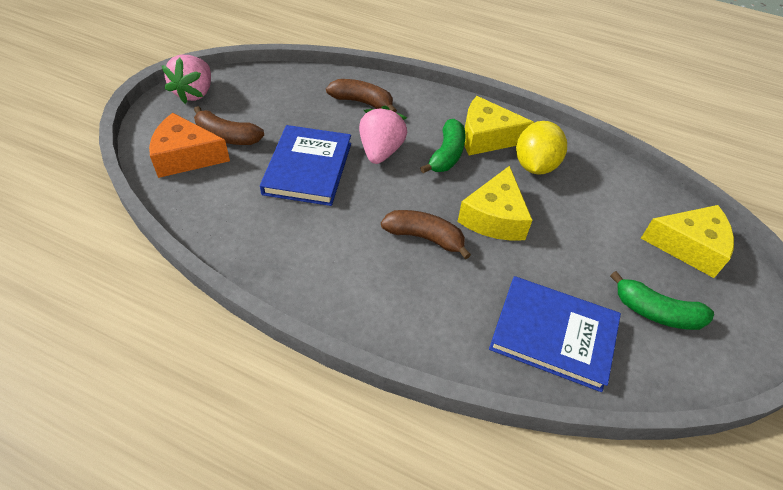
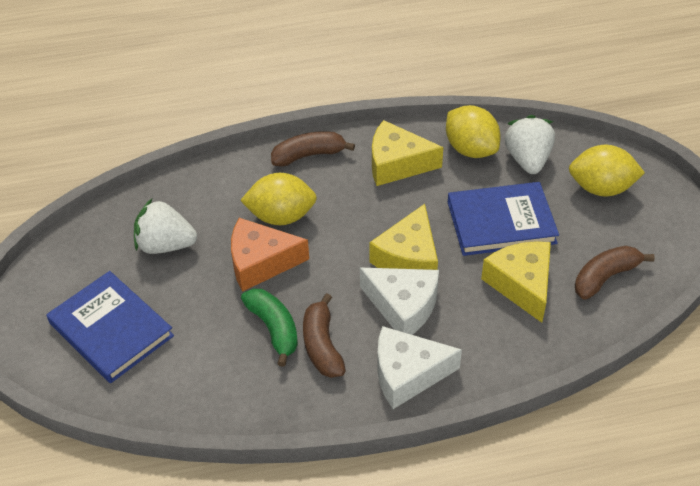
green banana: 2 -> 1
pink strawberry: 2 -> 0
white cheese: 0 -> 2
white strawberry: 0 -> 2
yellow lemon: 1 -> 3

